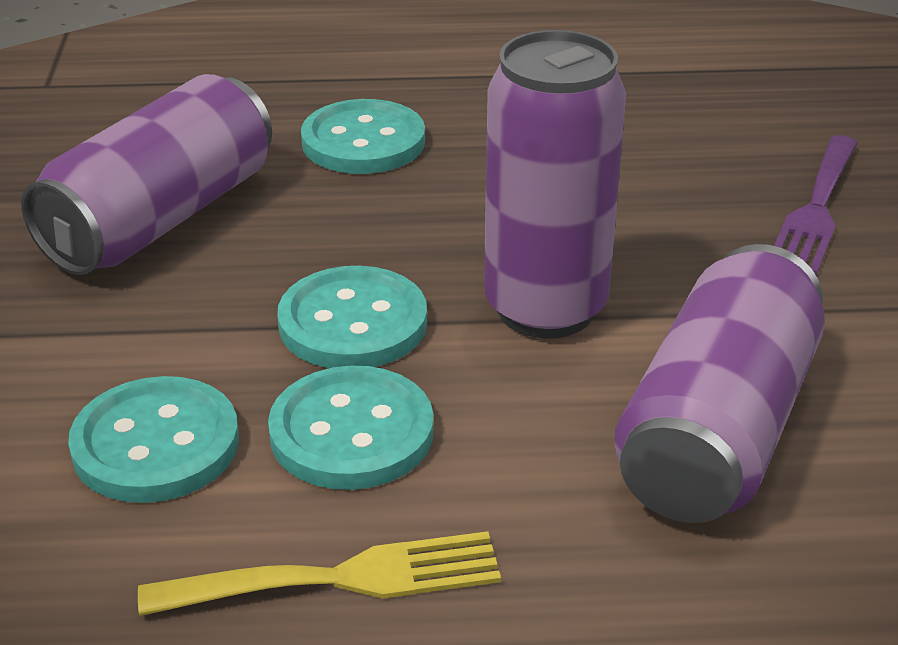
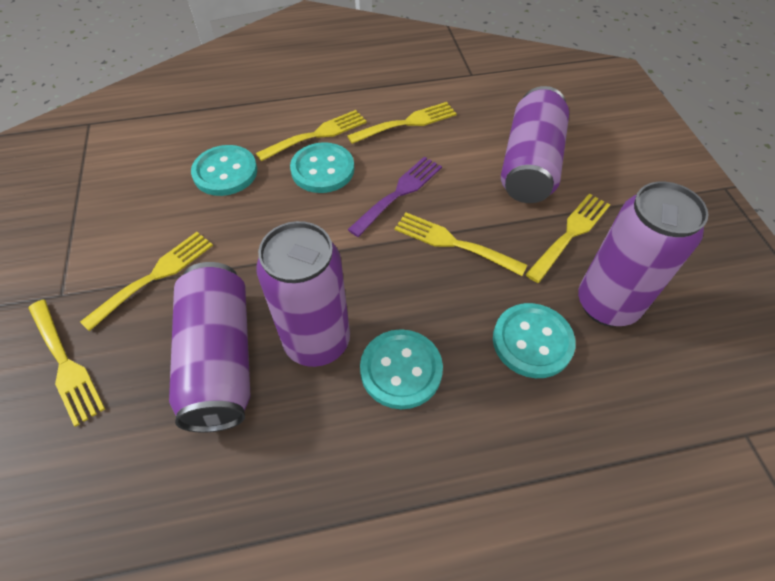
purple can: 3 -> 4
yellow fork: 1 -> 6

